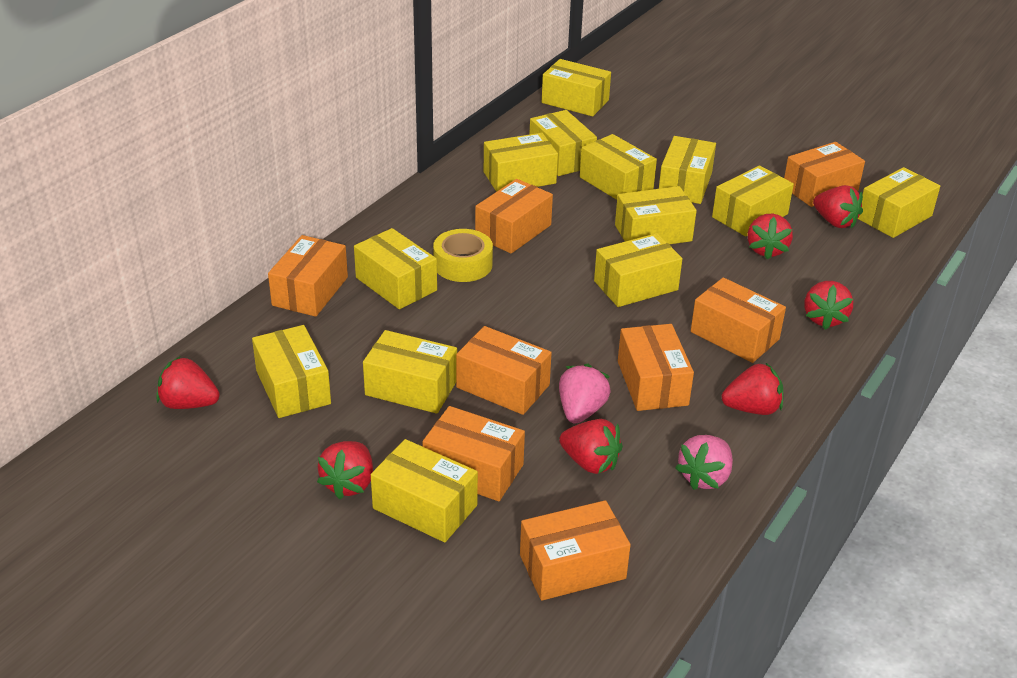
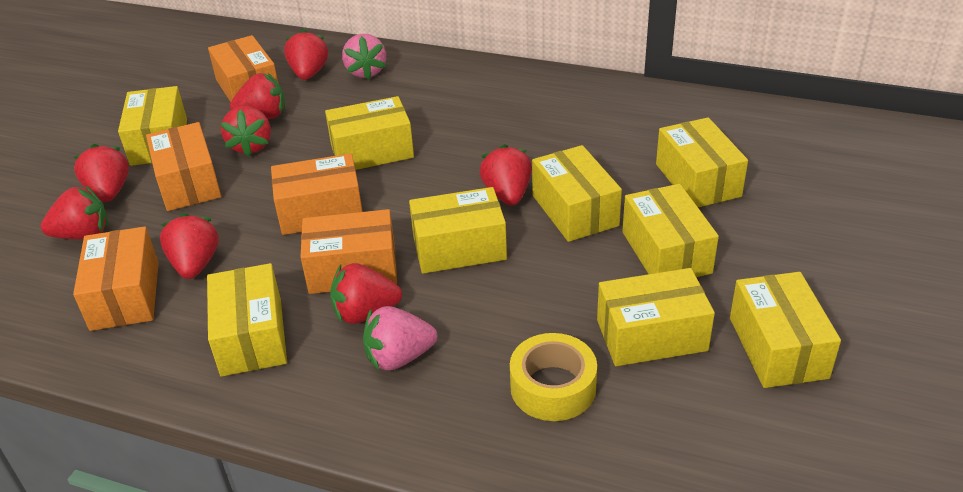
orange box: 8 -> 5
red strawberry: 7 -> 8
yellow box: 13 -> 9

